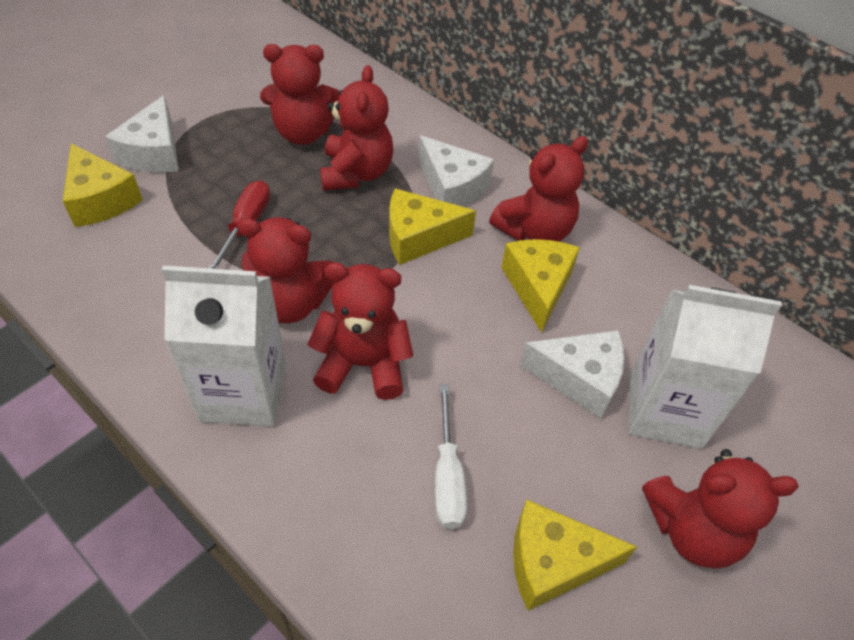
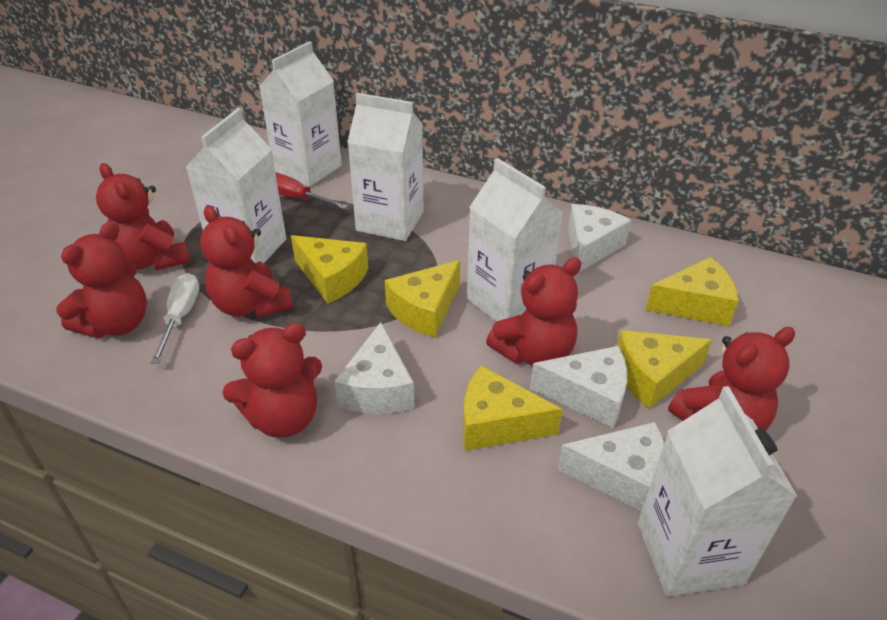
white carton: 2 -> 5
white cheese: 3 -> 4
yellow cheese: 4 -> 5

